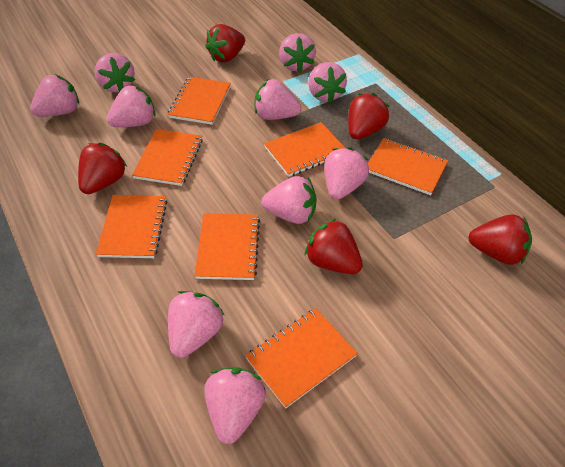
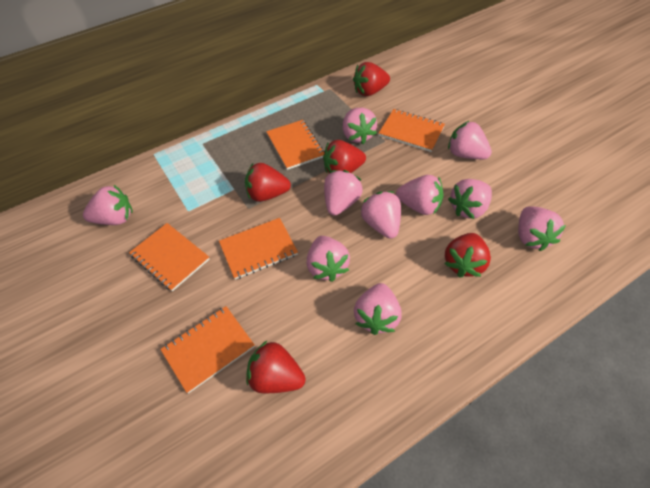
orange notebook: 7 -> 5

